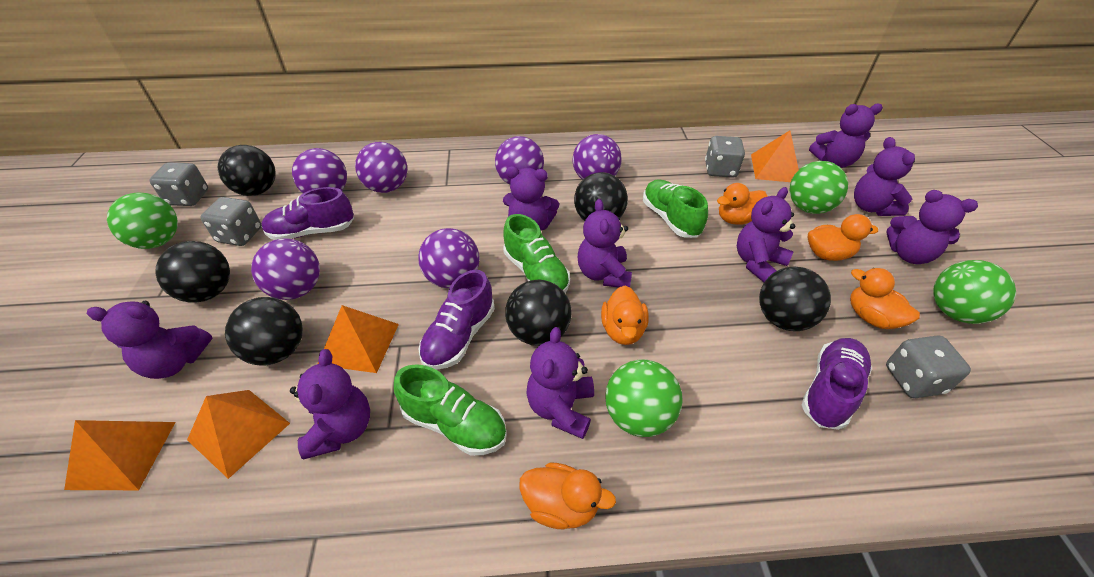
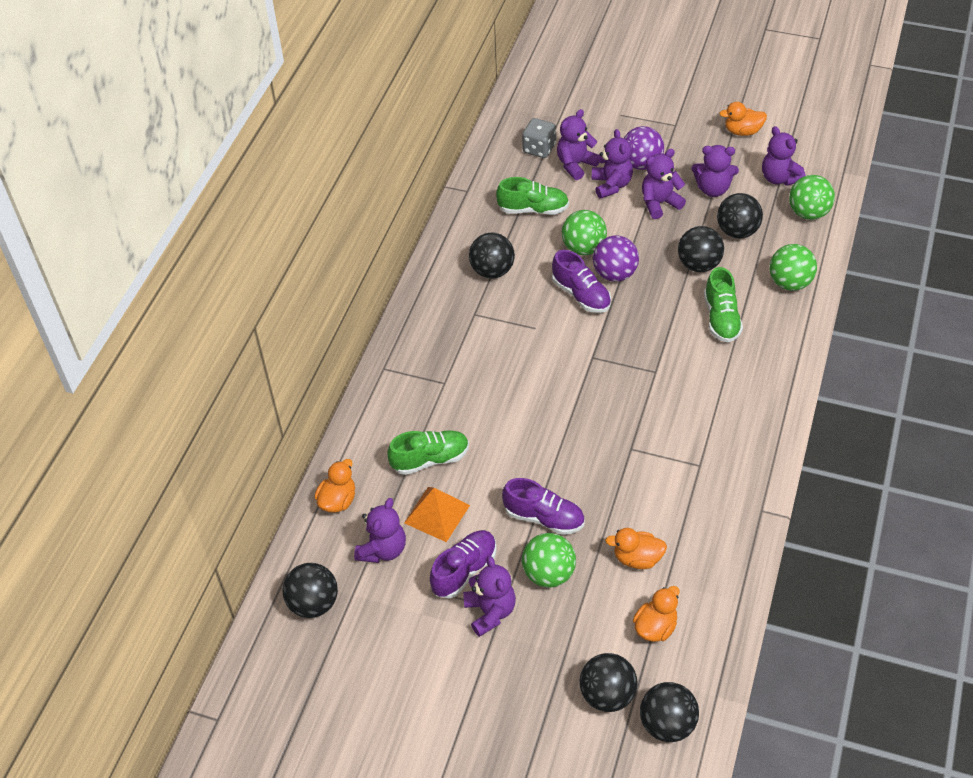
grey dice: 4 -> 1
orange duck: 5 -> 4
orange pyramid: 4 -> 1
purple ball: 6 -> 2
purple teddy bear: 9 -> 7

